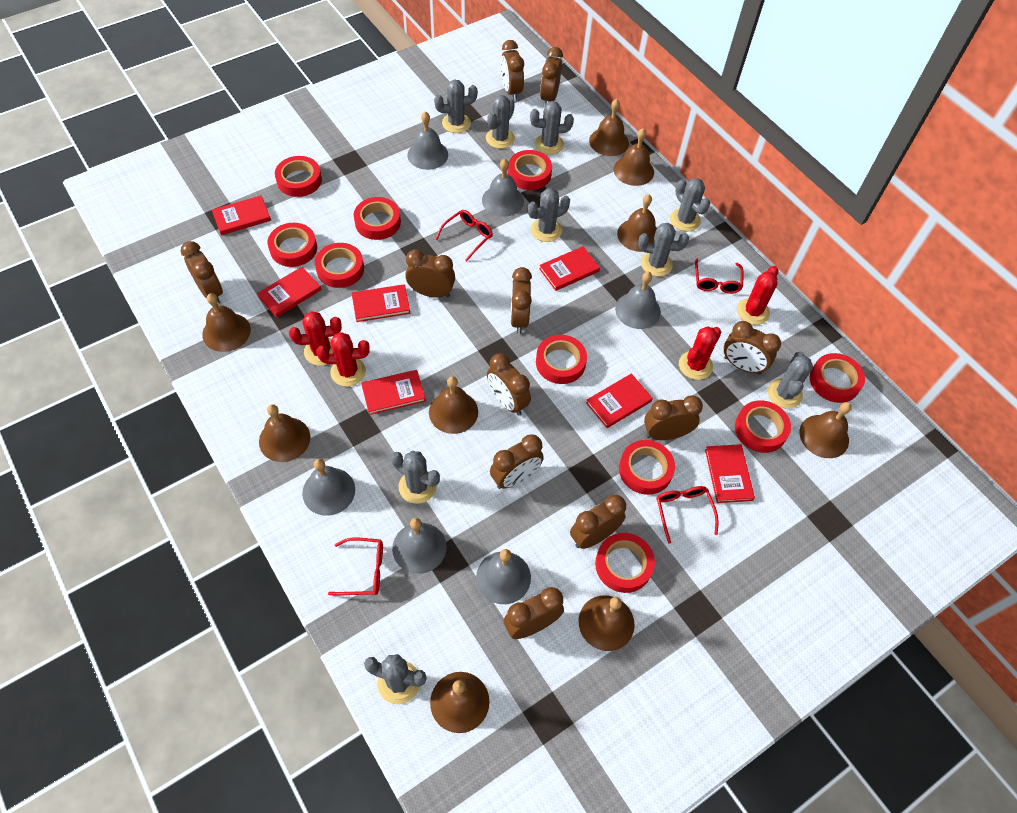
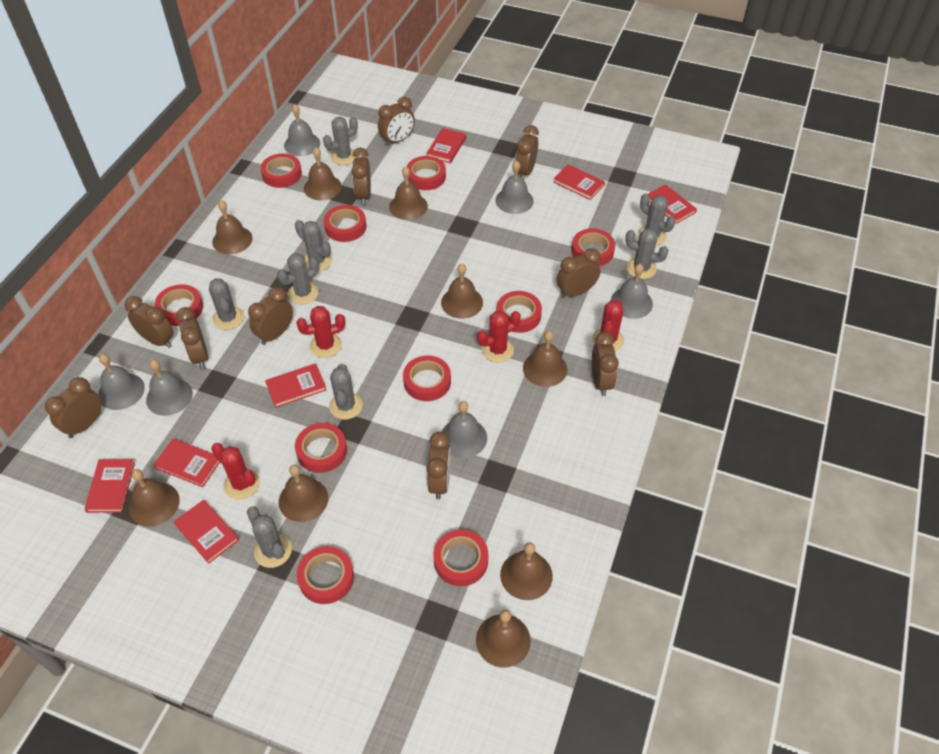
brown clock: 11 -> 10
grey cactus: 9 -> 8
red glasses: 4 -> 0

